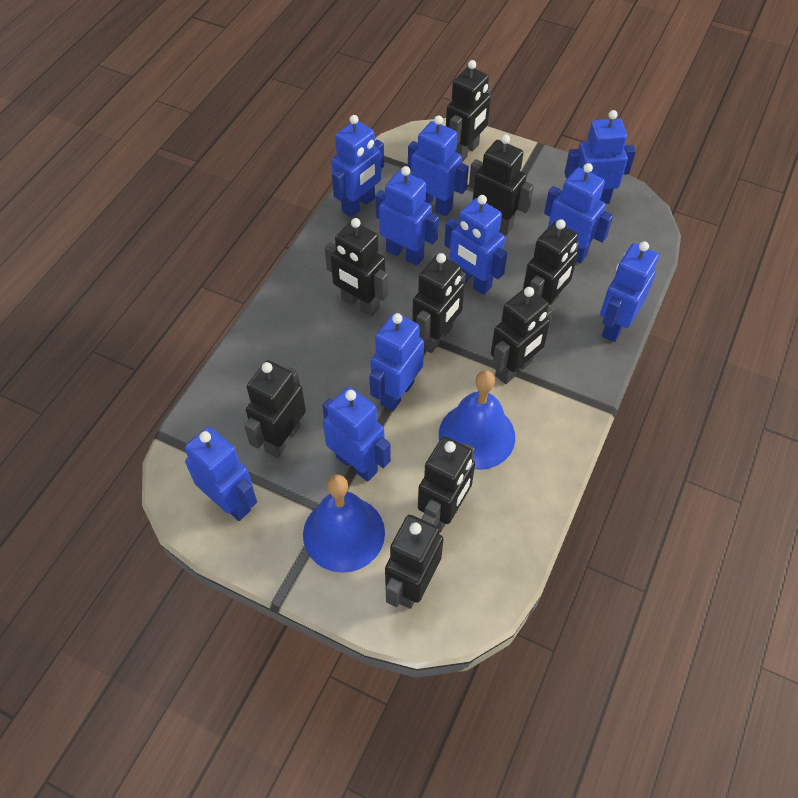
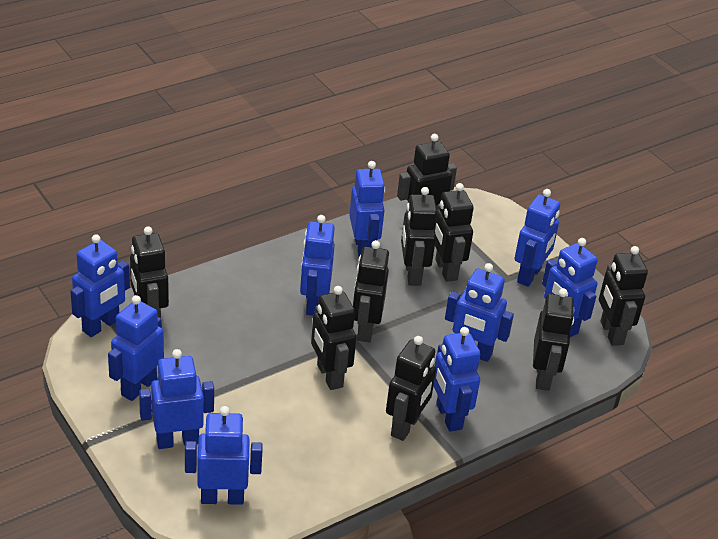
blue bell: 2 -> 0

